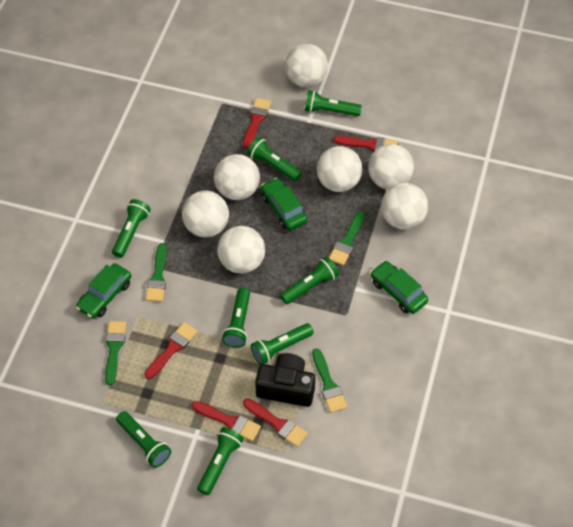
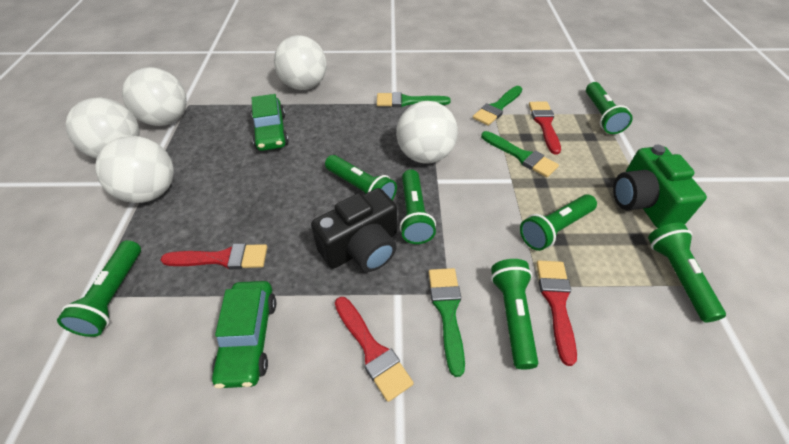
green camera: 0 -> 1
green car: 3 -> 2
green flashlight: 8 -> 7
red brush: 5 -> 4
white ball: 7 -> 5

